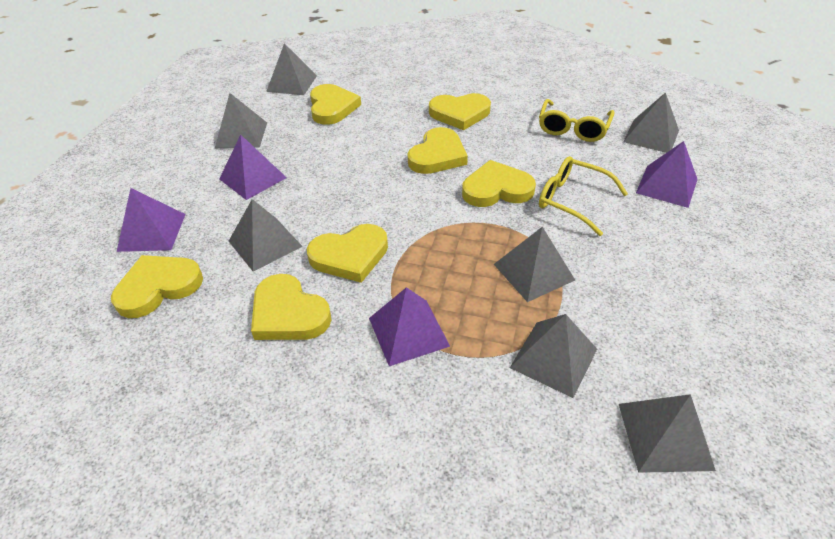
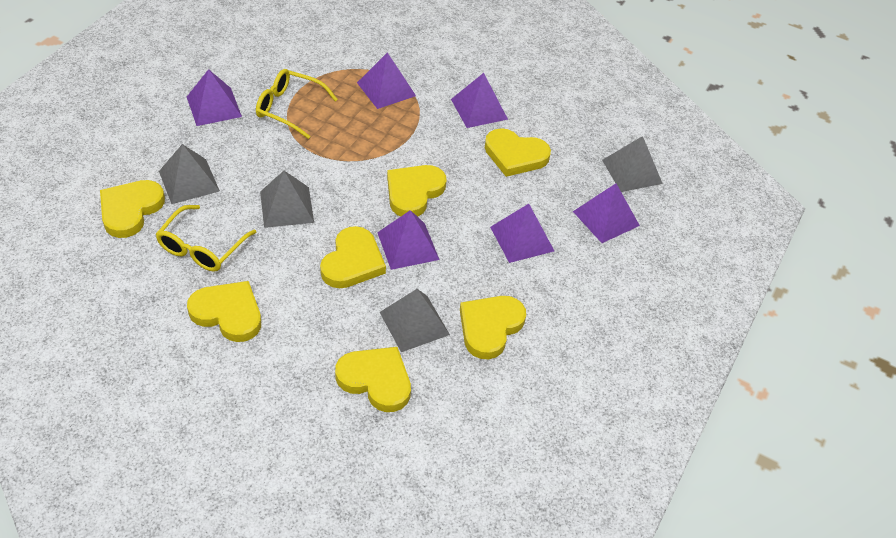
grey pyramid: 7 -> 4
purple pyramid: 4 -> 6

